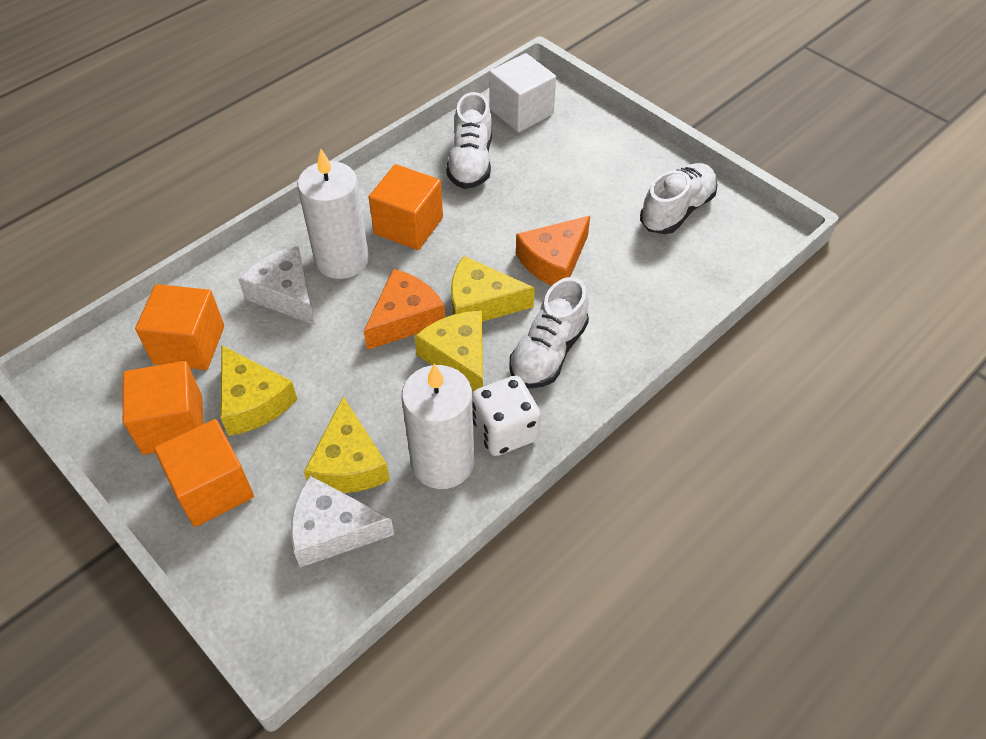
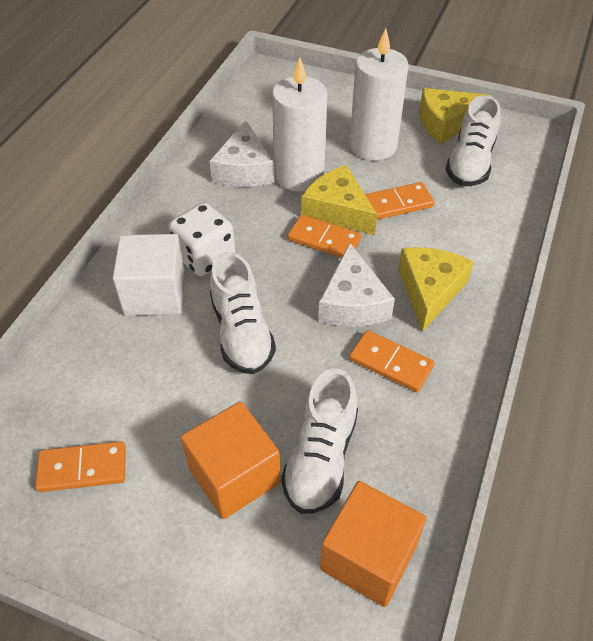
orange cheese: 2 -> 0
orange cube: 4 -> 2
orange domino: 0 -> 4
yellow cheese: 4 -> 3

